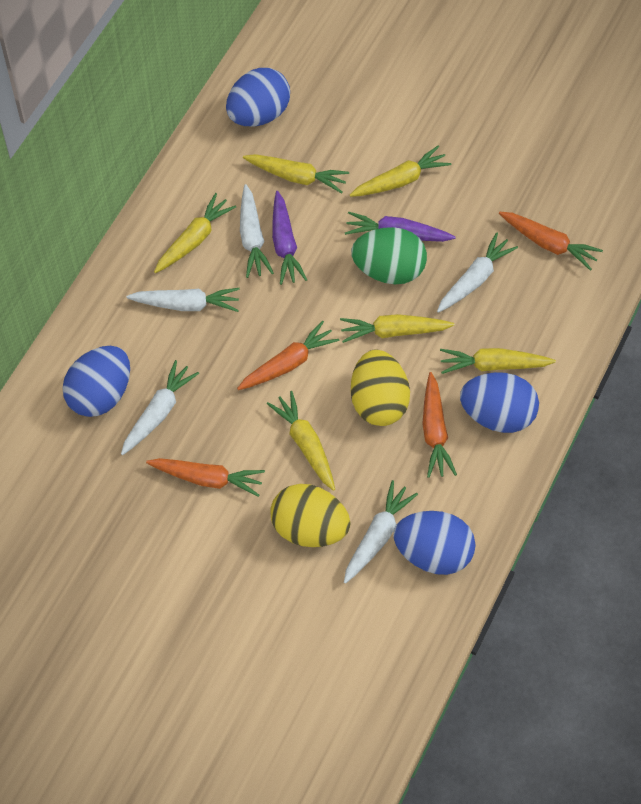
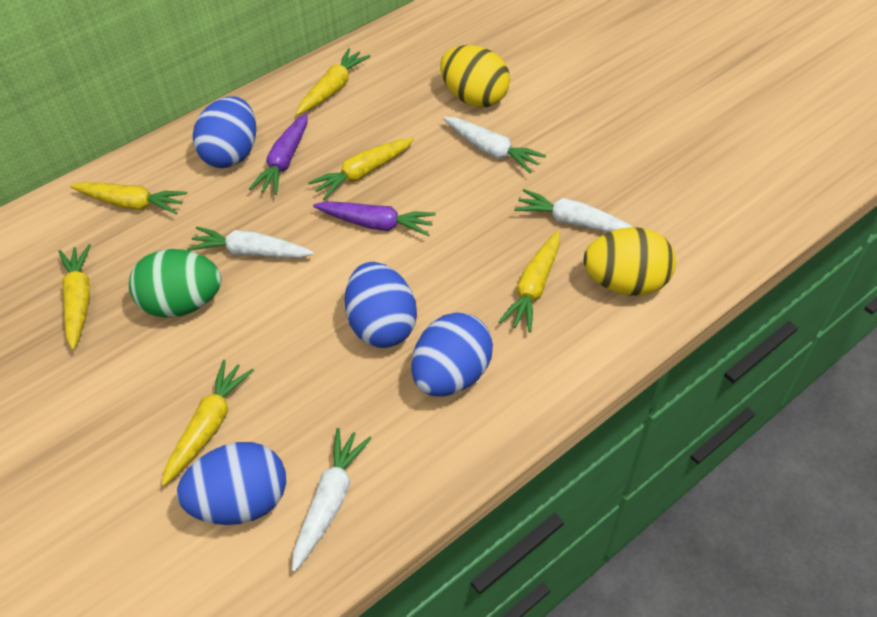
orange carrot: 4 -> 0
white carrot: 5 -> 4

